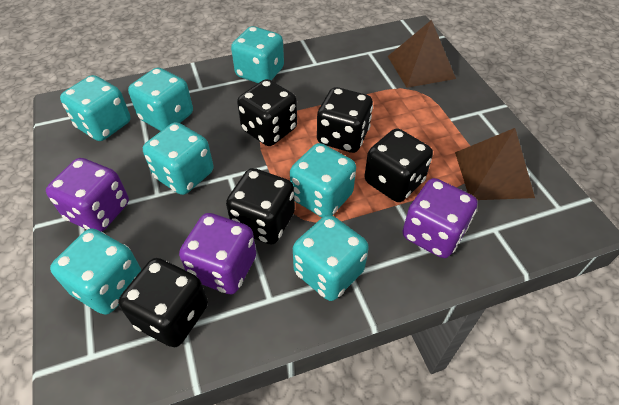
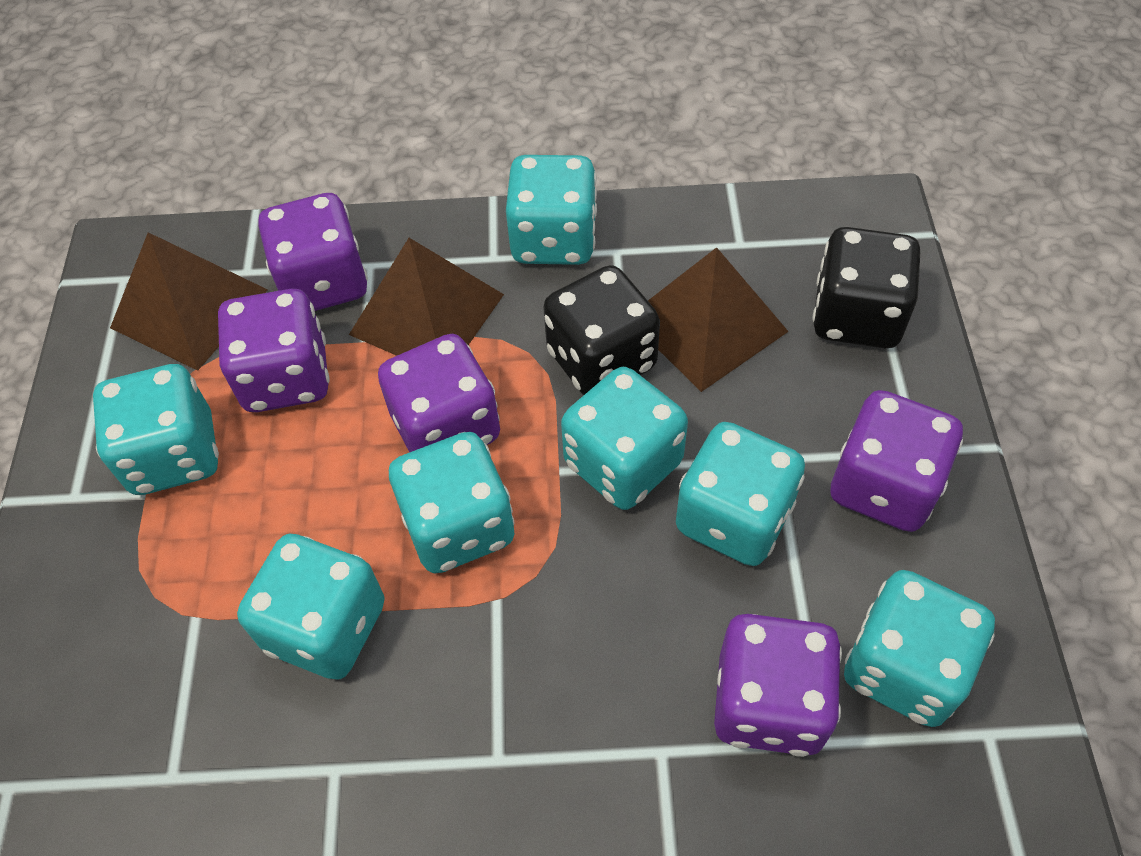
black dice: 5 -> 2
brown pyramid: 2 -> 3
purple dice: 3 -> 5

